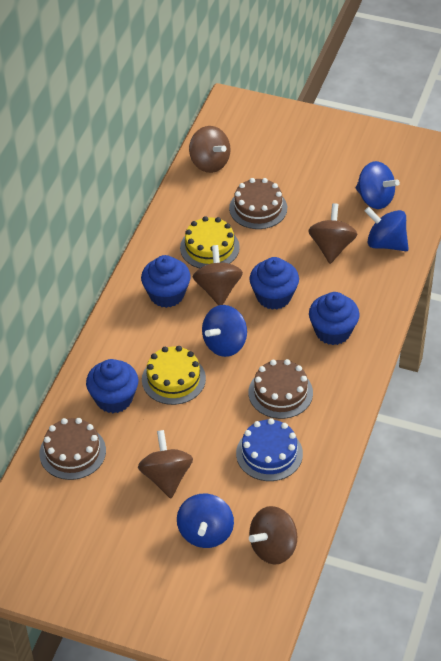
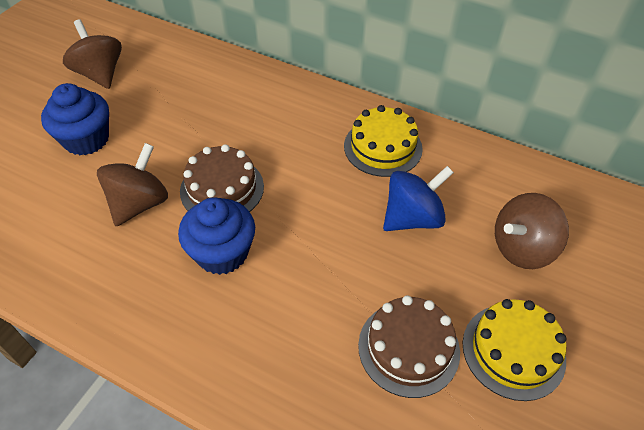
blue cake: 1 -> 0
blue cupcake: 4 -> 2
blue spinning top: 4 -> 1
brown cake: 3 -> 2
brown spinning top: 5 -> 3

